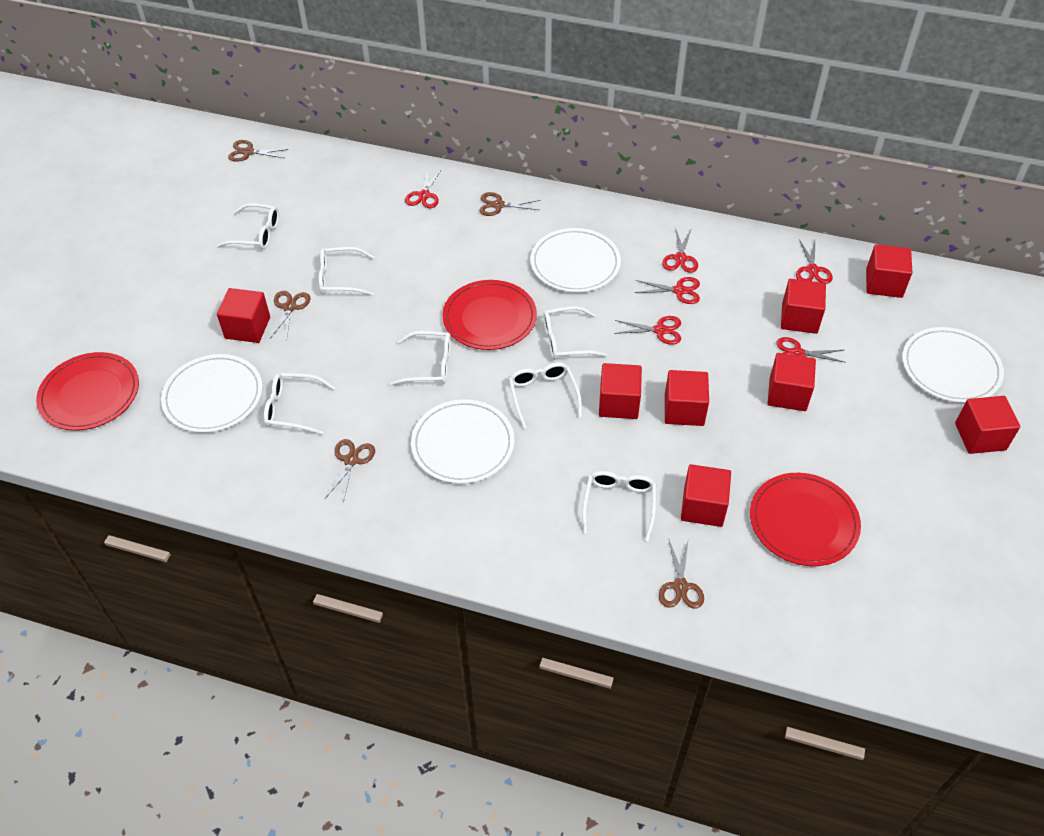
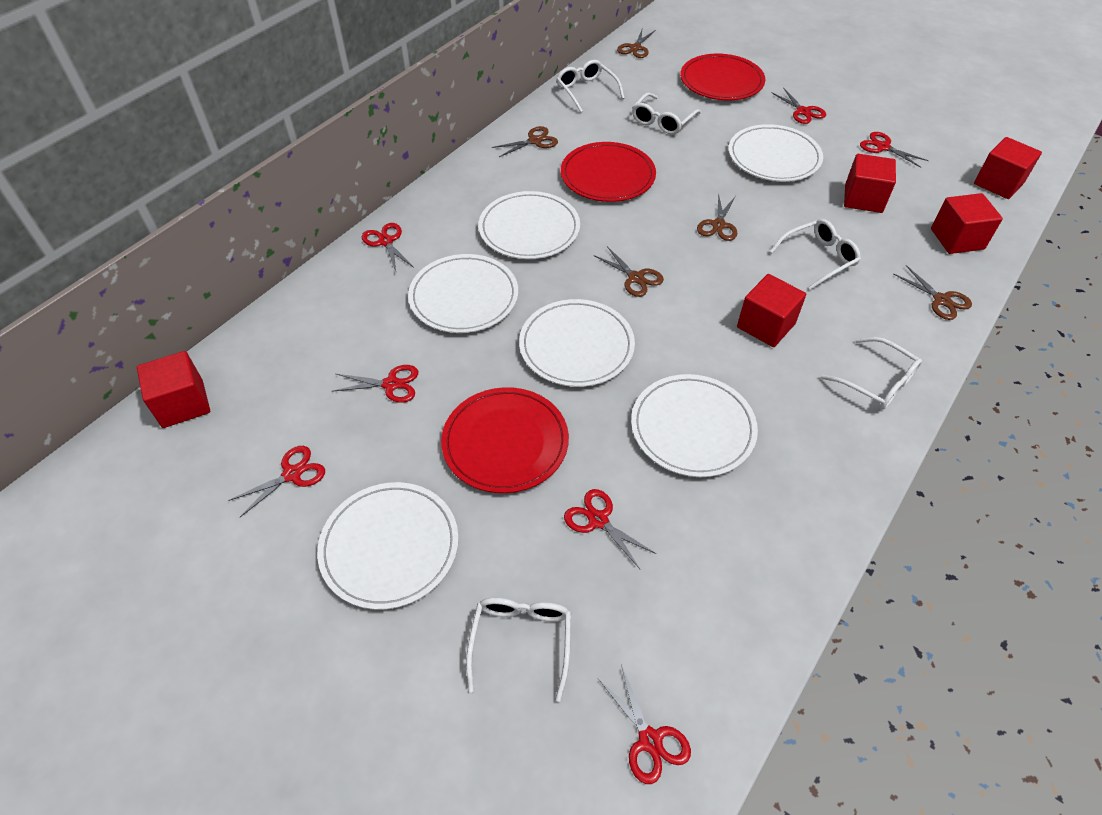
red cube: 8 -> 5
red scissors: 6 -> 7
white glasses: 7 -> 5
white plate: 4 -> 6

